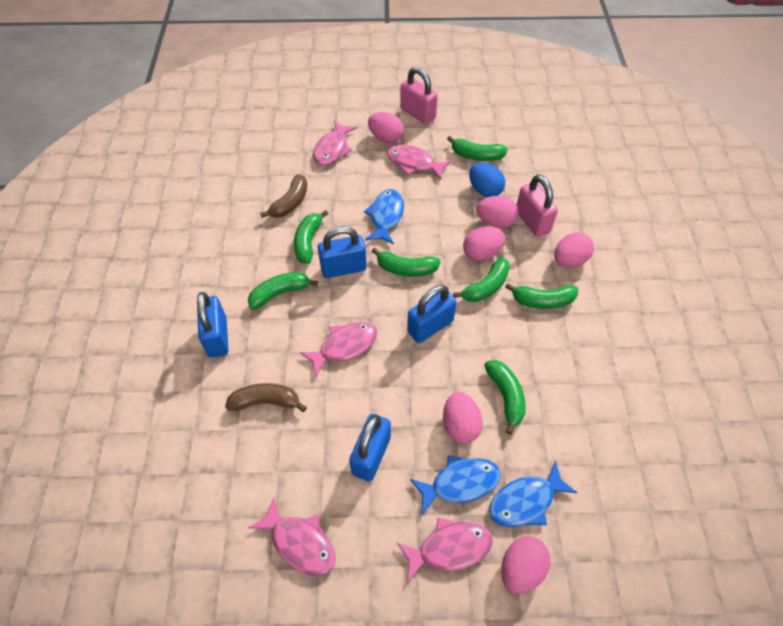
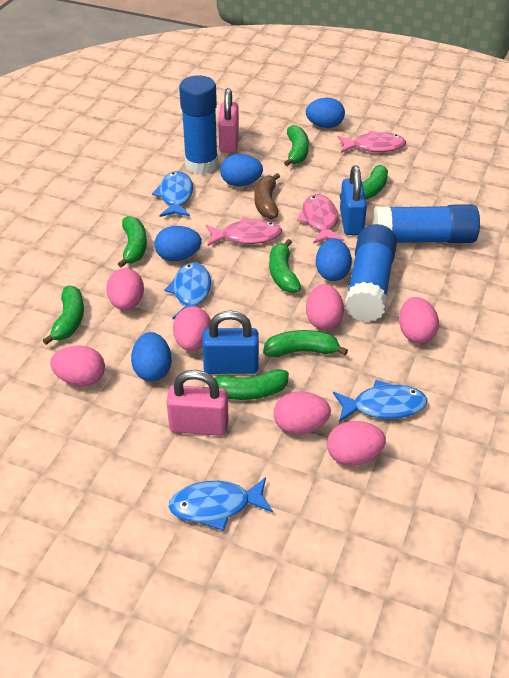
blue egg: 1 -> 5
blue fish: 3 -> 4
blue glue stick: 0 -> 3
blue padlock: 4 -> 2
brown banana: 2 -> 1
pink egg: 6 -> 7
pink fish: 5 -> 3

